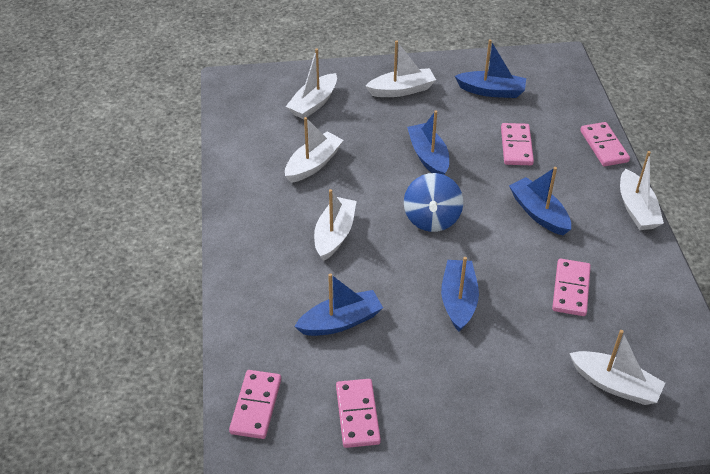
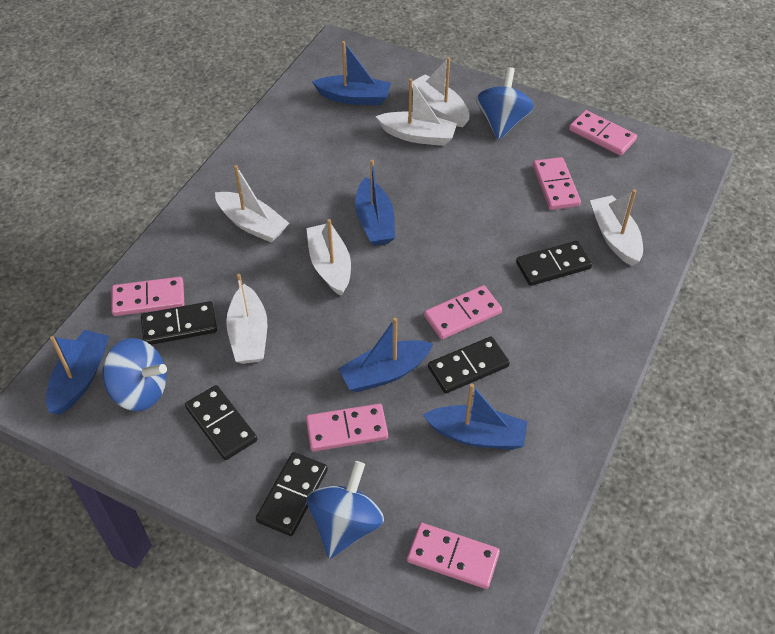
black domino: 0 -> 5
blue spinning top: 1 -> 3
pink domino: 5 -> 6

